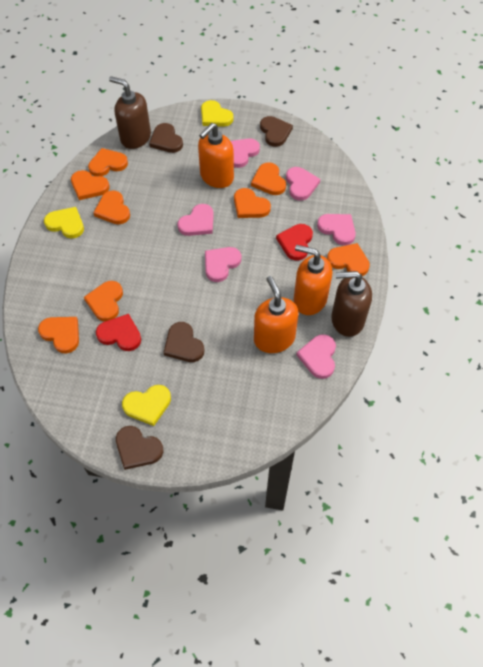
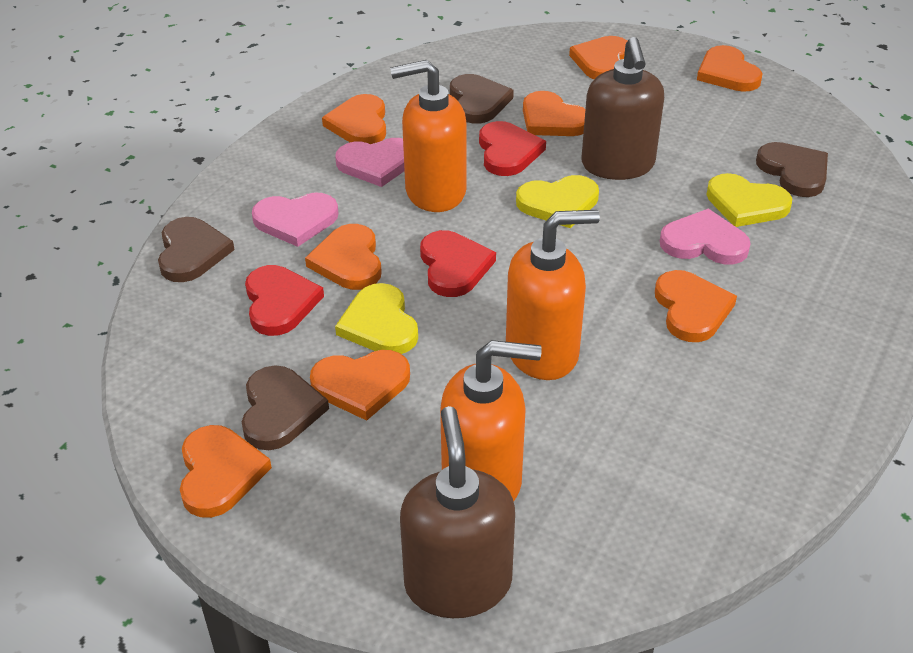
pink heart: 6 -> 3
red heart: 2 -> 3

